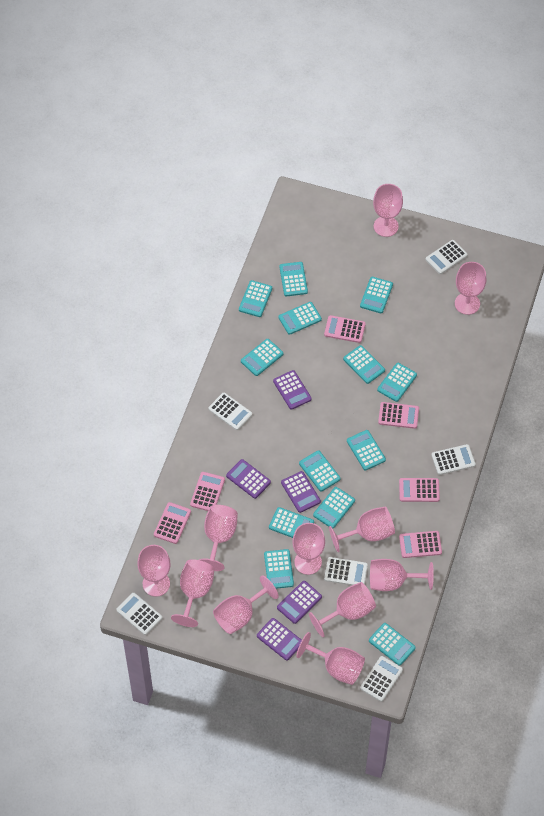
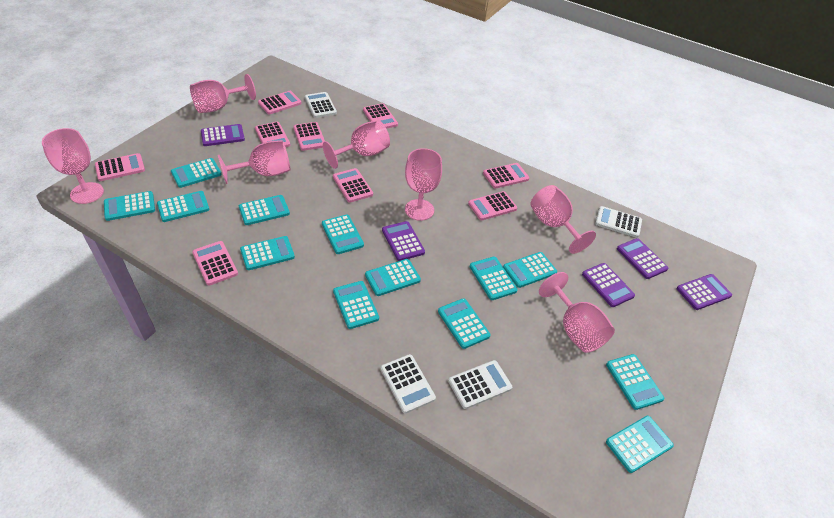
pink calculator: 6 -> 9
pink goblet: 11 -> 7
white calculator: 6 -> 4

